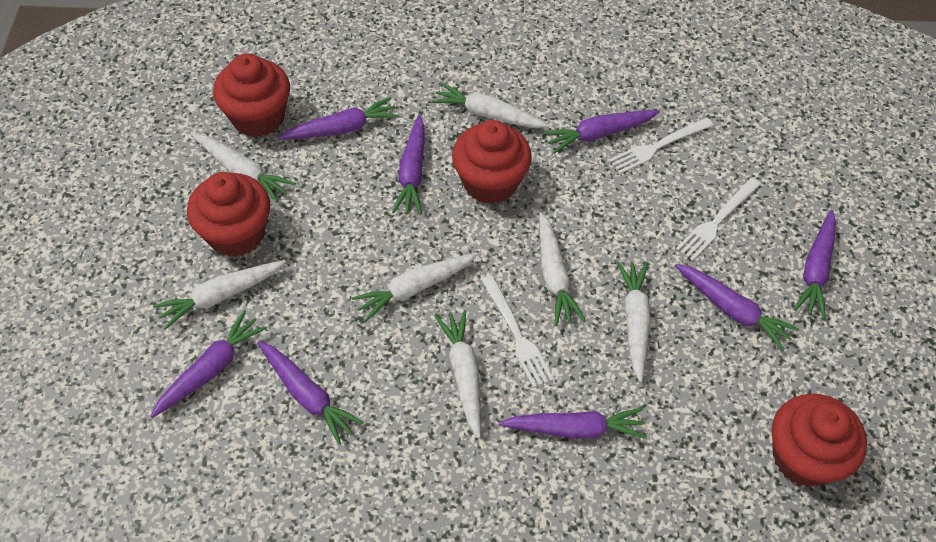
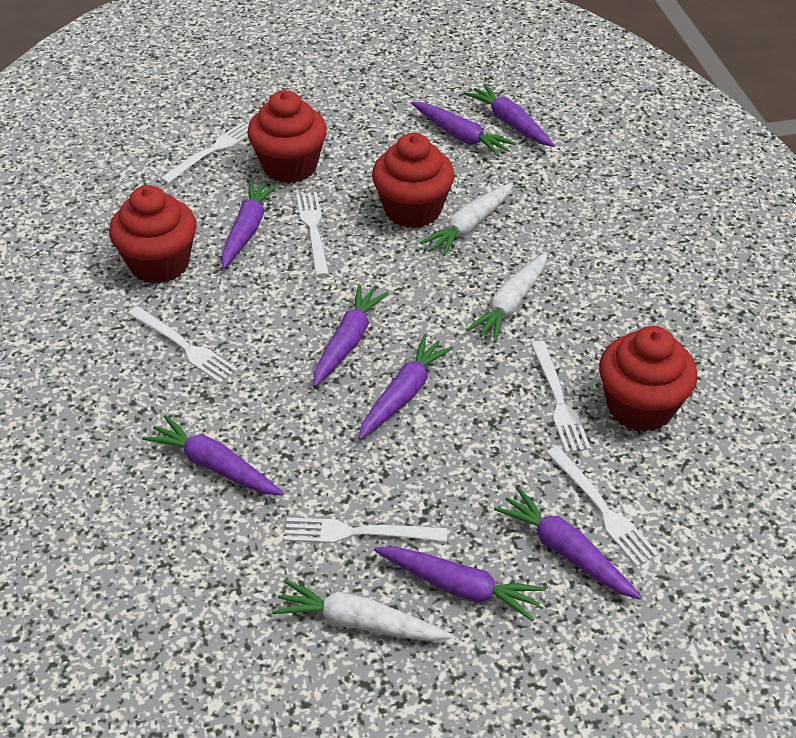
white carrot: 7 -> 3
white fork: 3 -> 6

